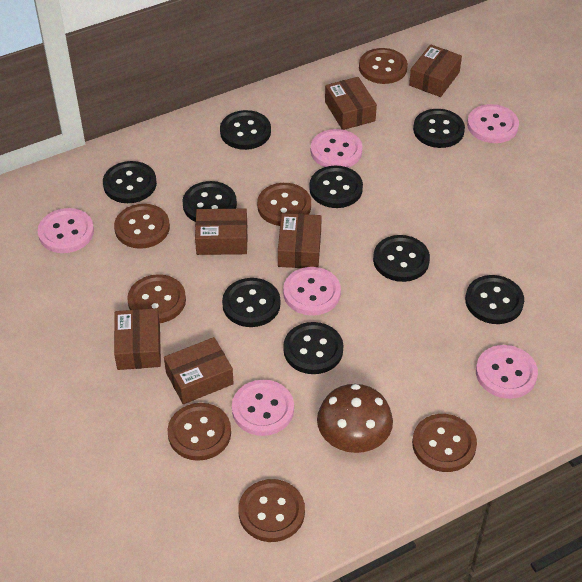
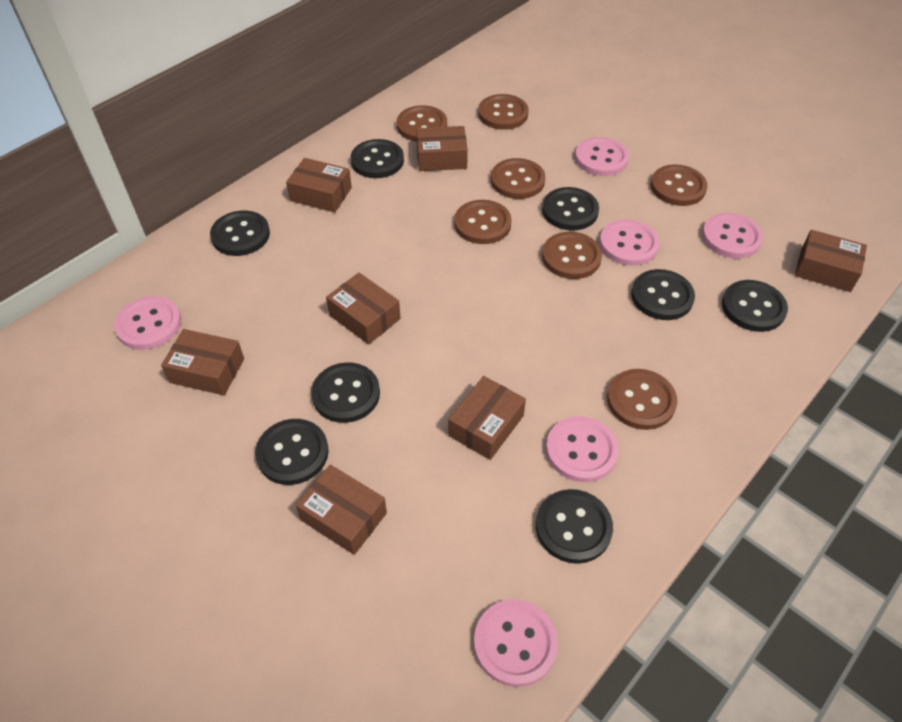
black button: 9 -> 8
brown box: 6 -> 7
brown mushroom: 1 -> 0

